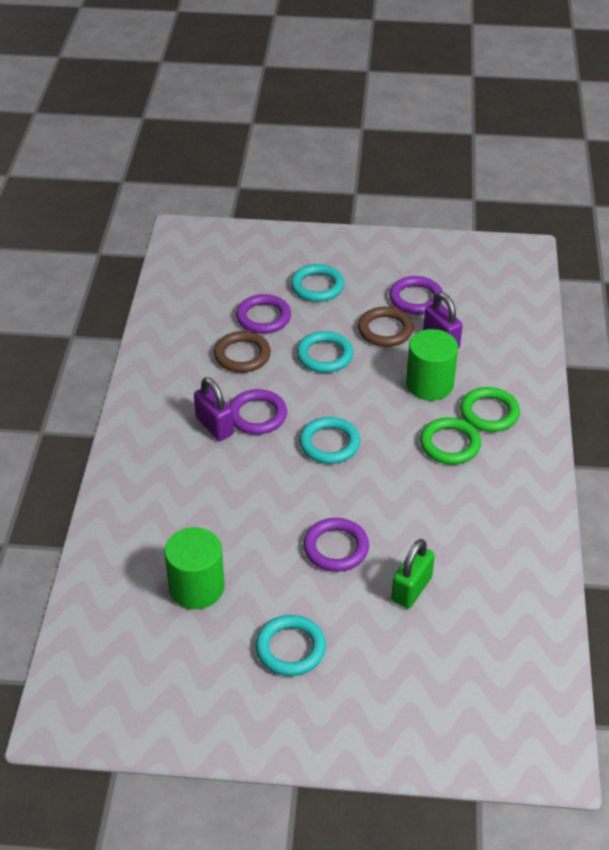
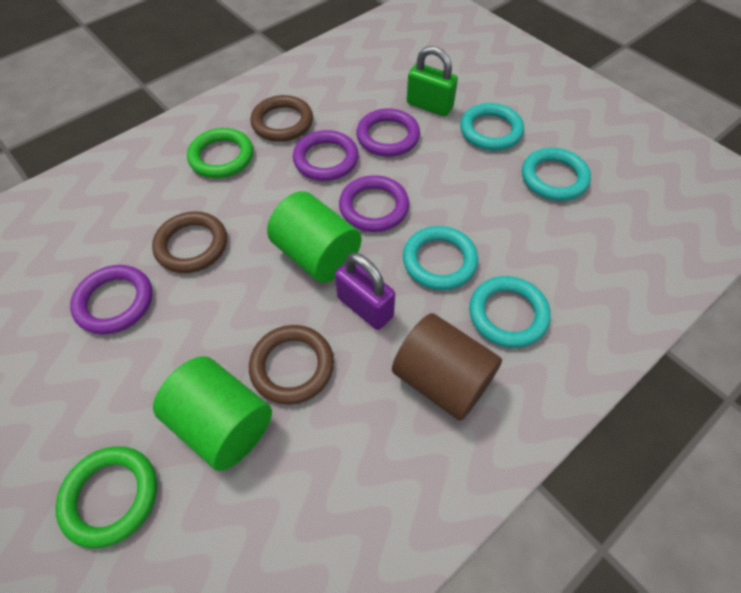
brown cylinder: 0 -> 1
brown ring: 2 -> 3
purple padlock: 2 -> 1

